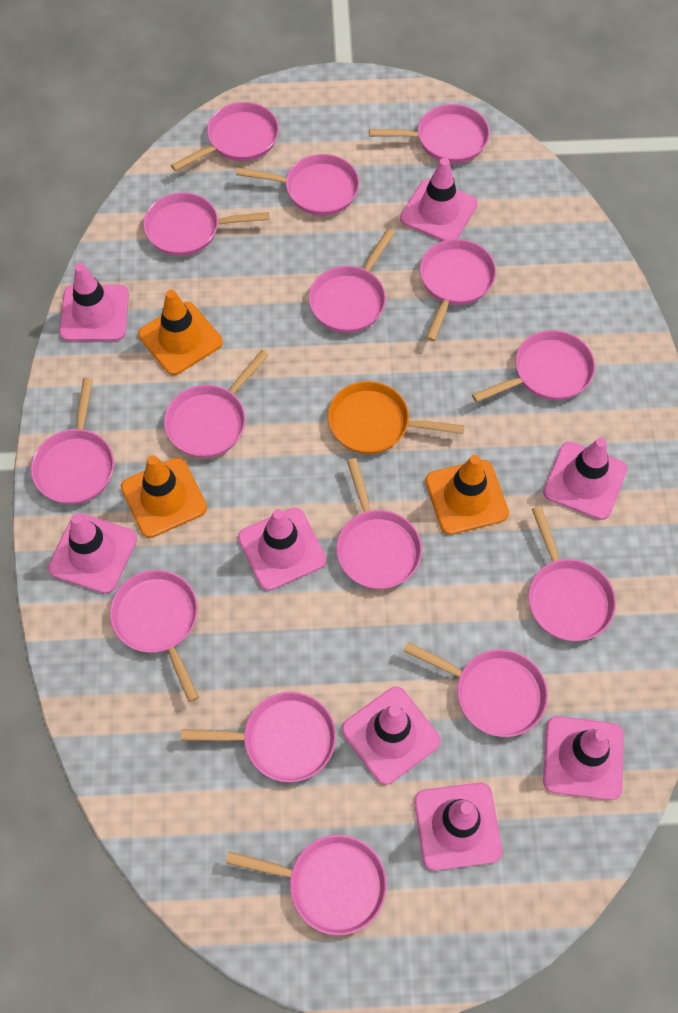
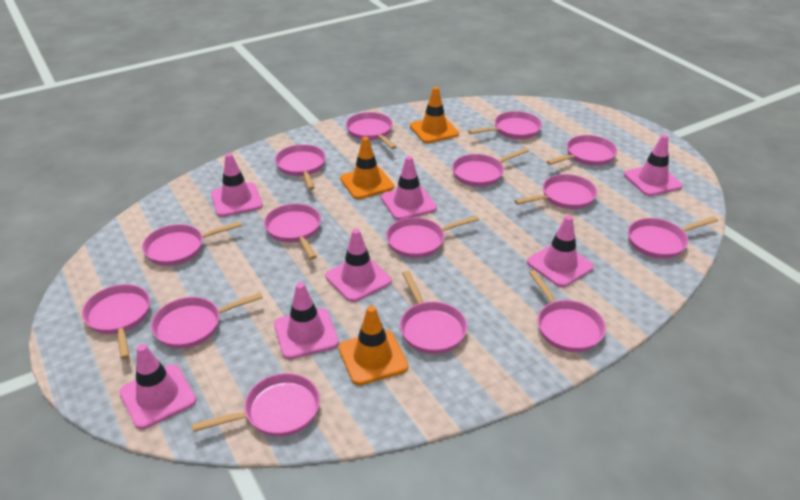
orange pan: 1 -> 0
pink traffic cone: 8 -> 7

